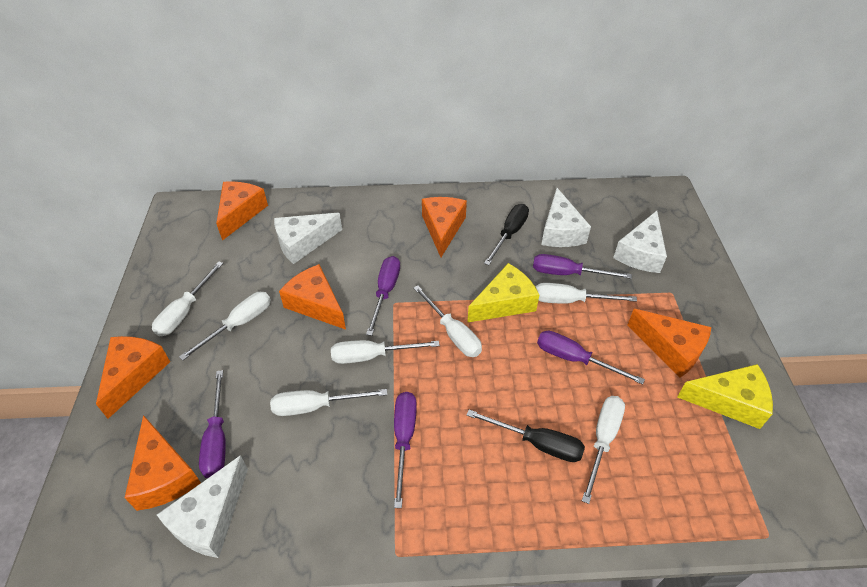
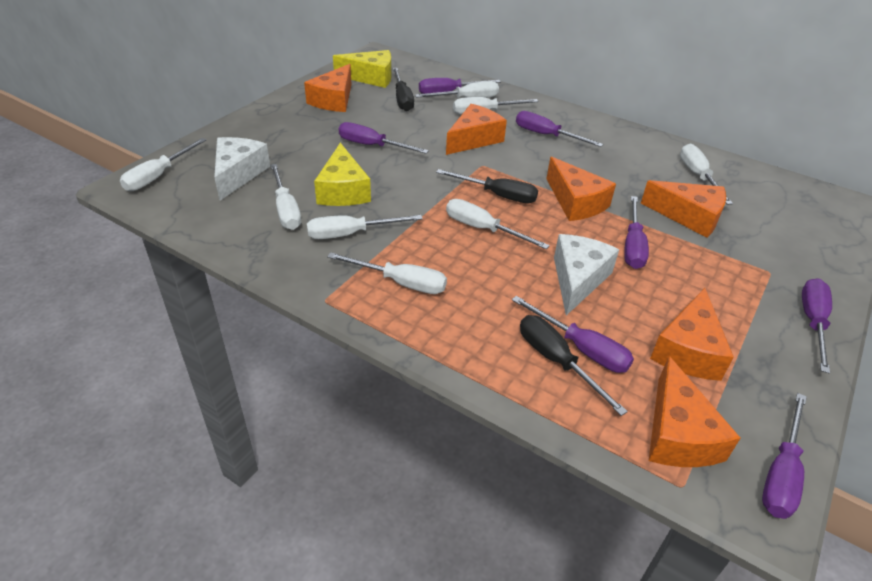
black screwdriver: 2 -> 3
purple screwdriver: 5 -> 7
white cheese: 4 -> 2
white screwdriver: 7 -> 8

